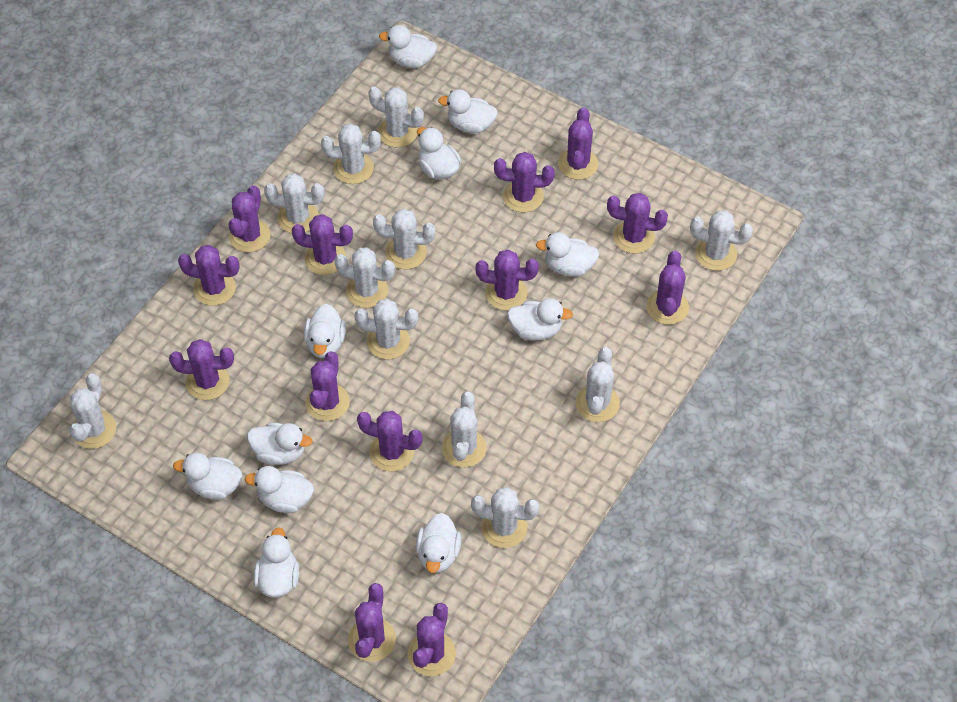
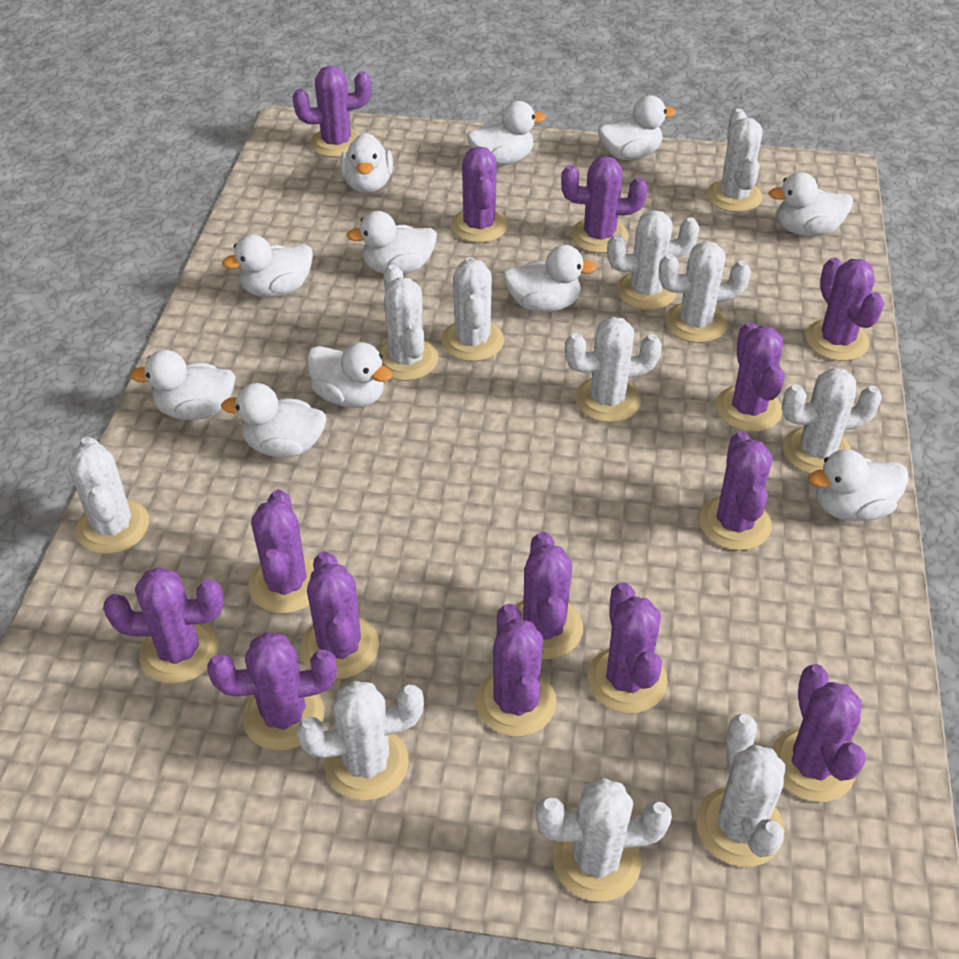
purple cactus: 13 -> 14

